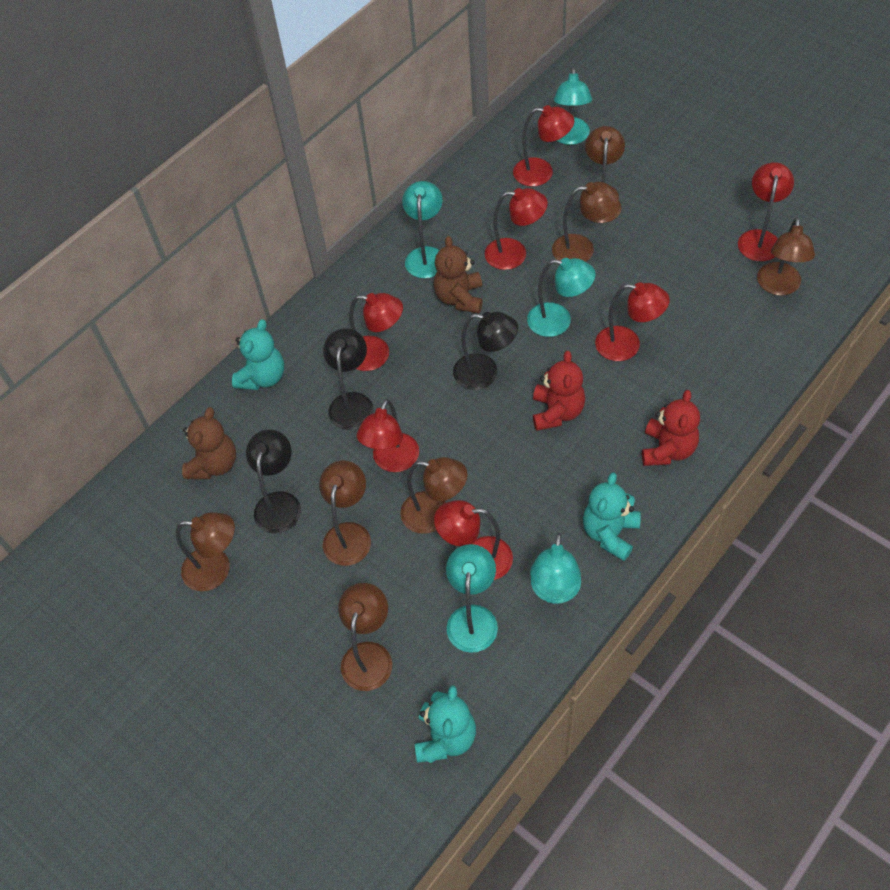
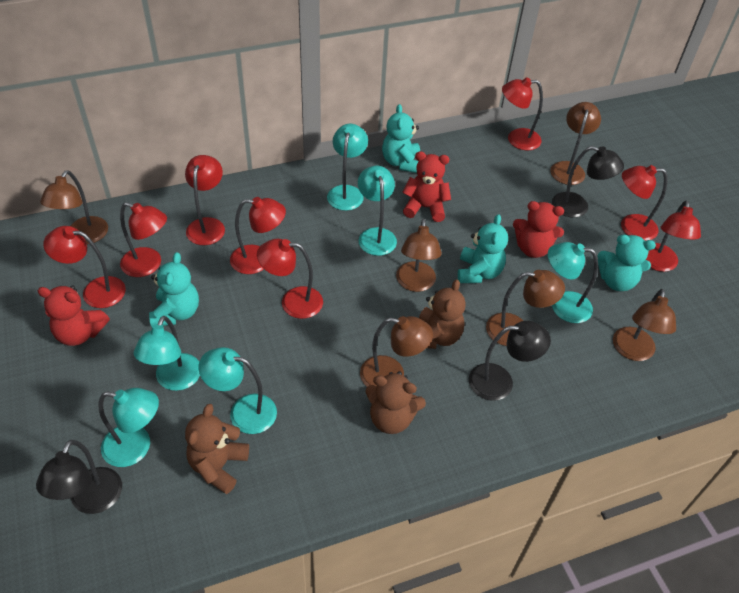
brown lamp: 7 -> 6
brown teddy bear: 2 -> 3
red lamp: 7 -> 8
red teddy bear: 2 -> 3
turquoise lamp: 5 -> 6
turquoise teddy bear: 3 -> 4

